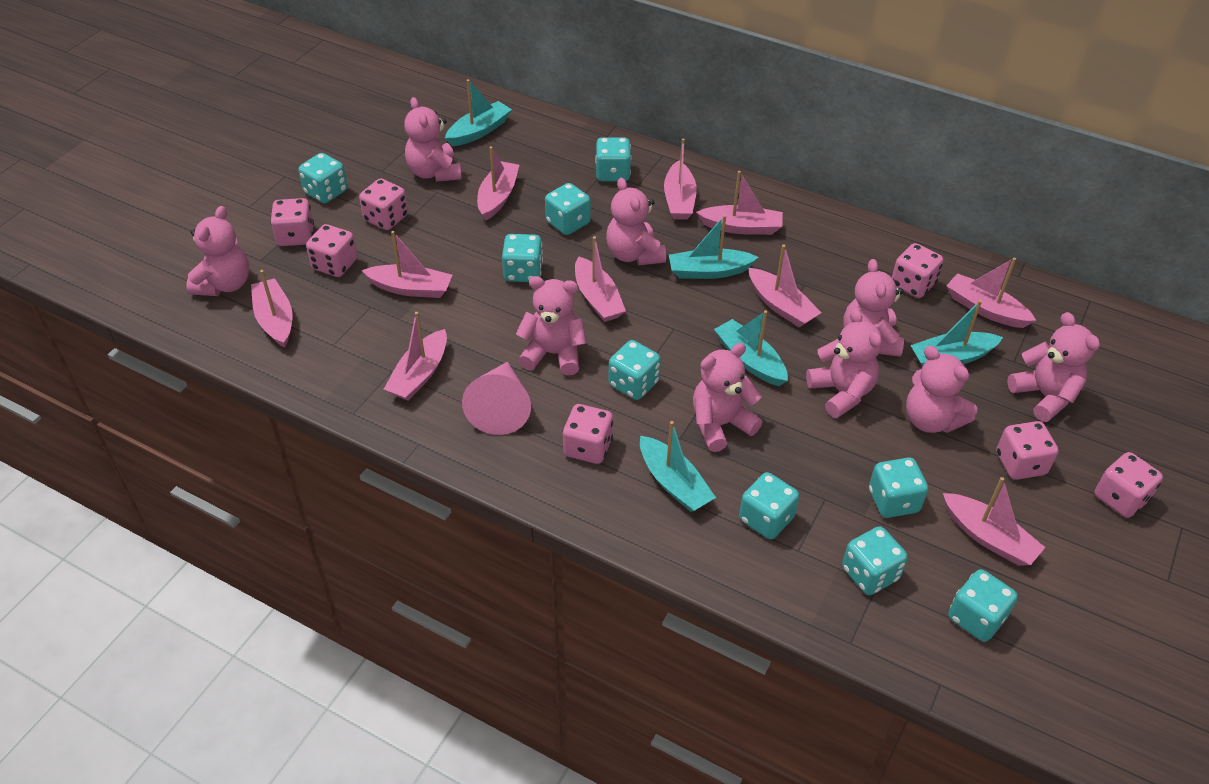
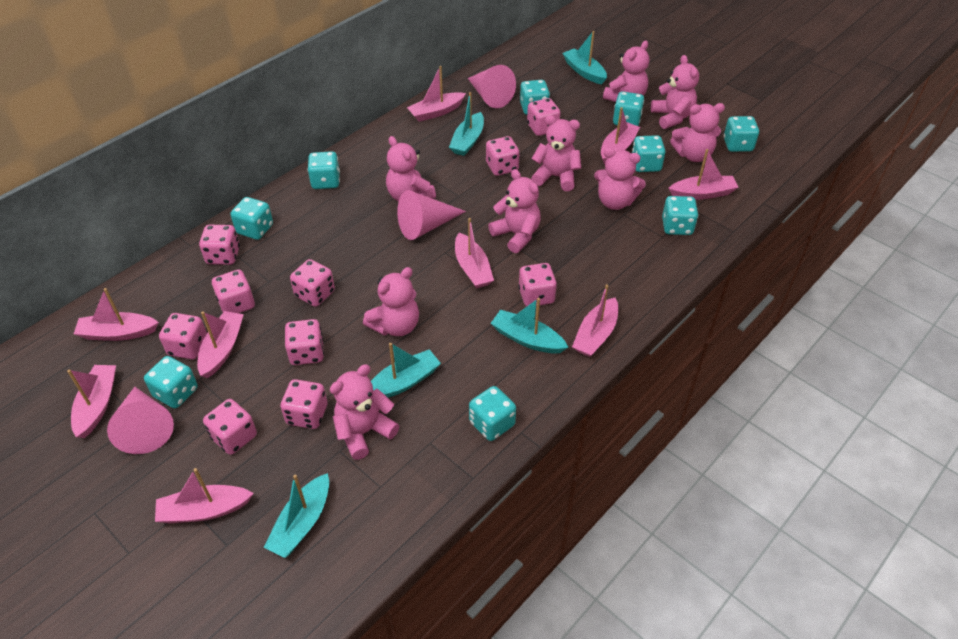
pink boat: 10 -> 9
pink cone: 1 -> 3
pink dice: 7 -> 10

